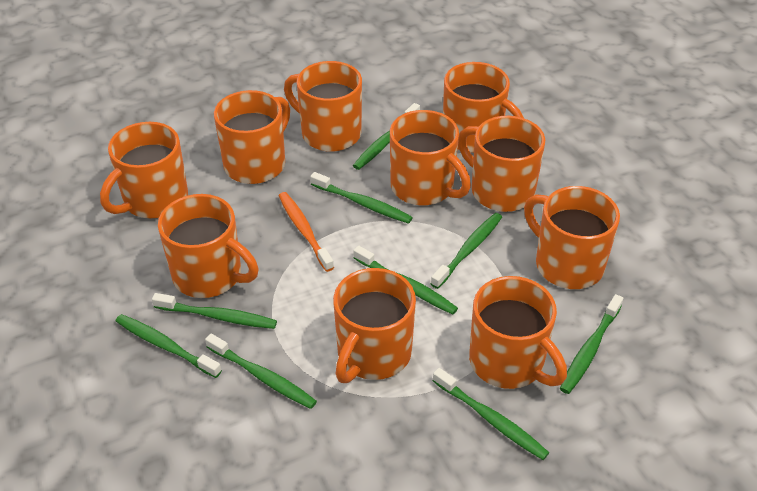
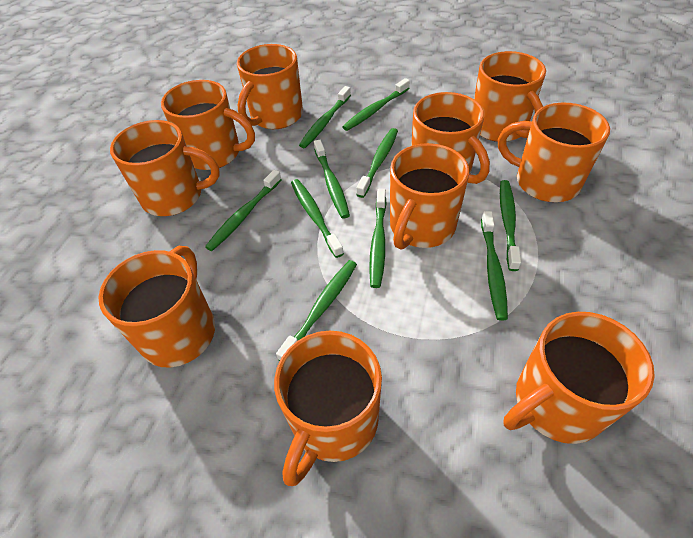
green toothbrush: 9 -> 10
orange toothbrush: 1 -> 0

